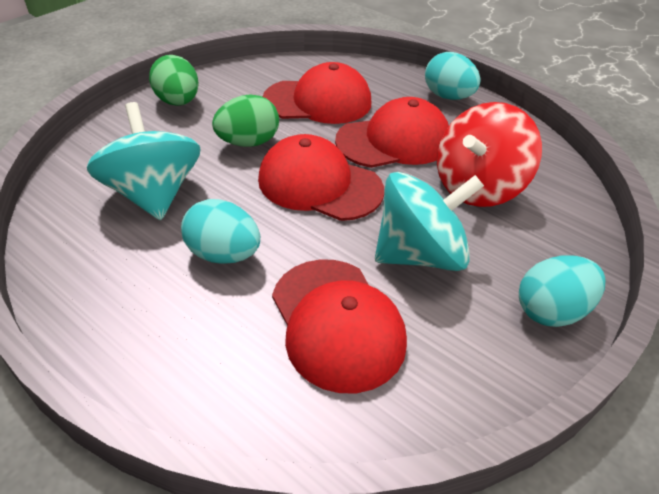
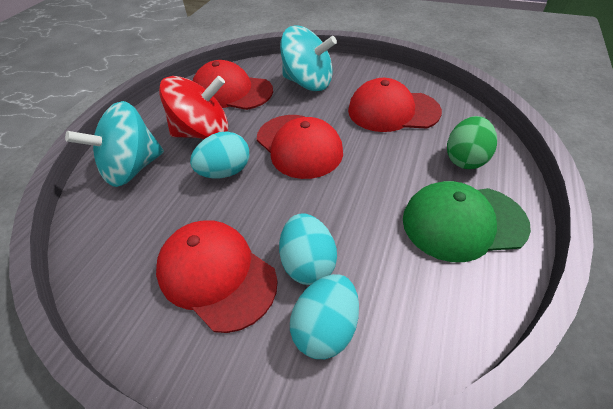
green cap: 0 -> 1
green egg: 2 -> 1

